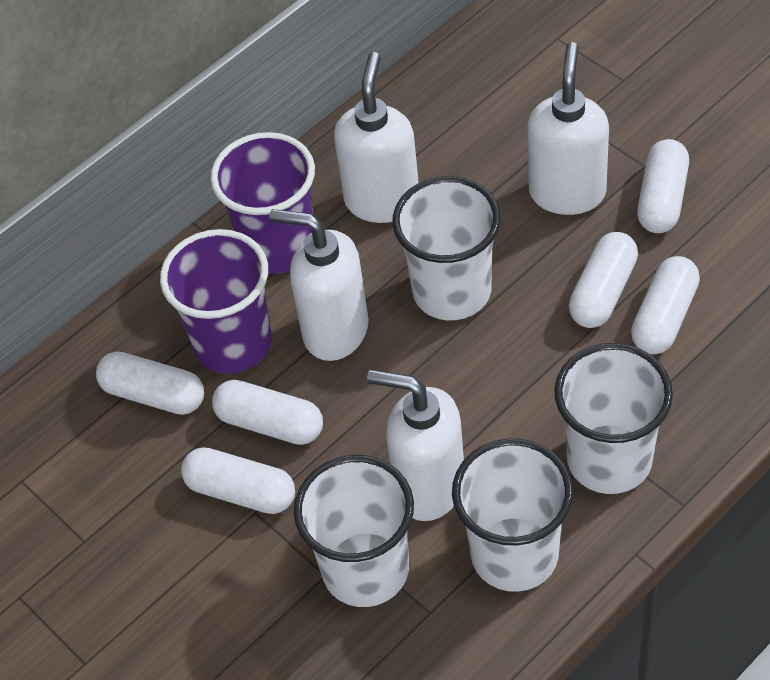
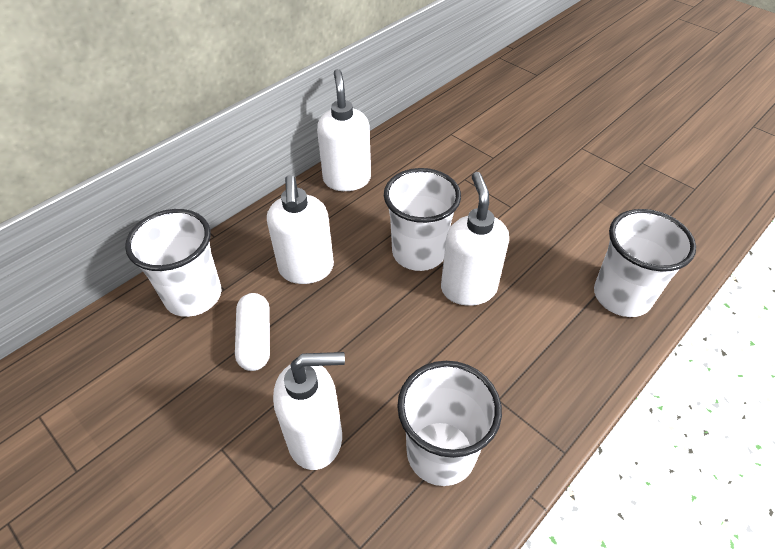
purple cup: 2 -> 0
white capsule: 6 -> 1

